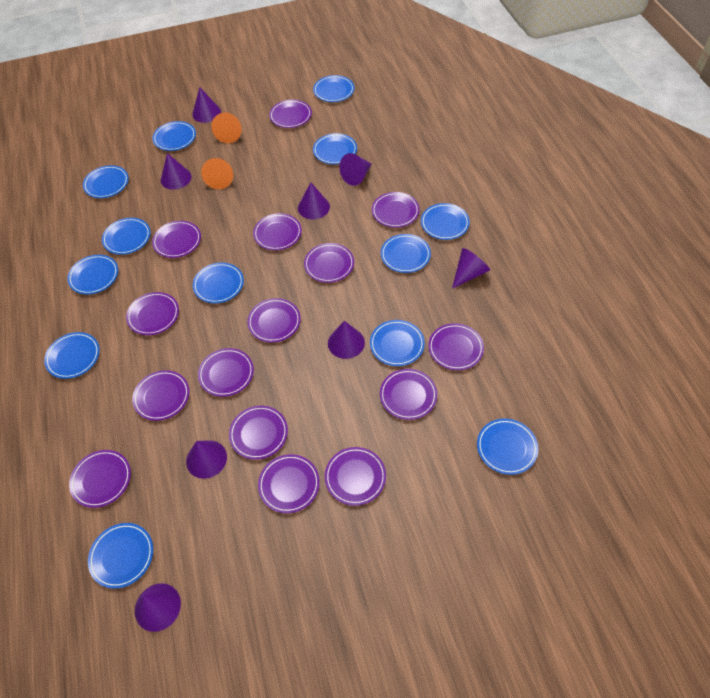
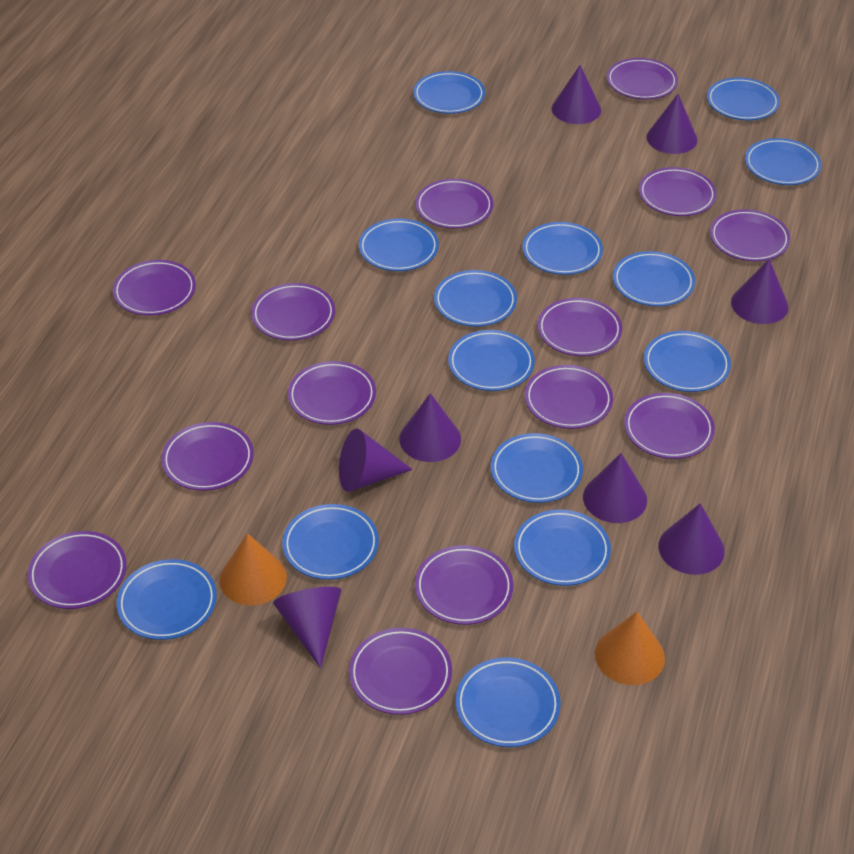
blue plate: 13 -> 14
purple plate: 15 -> 14

